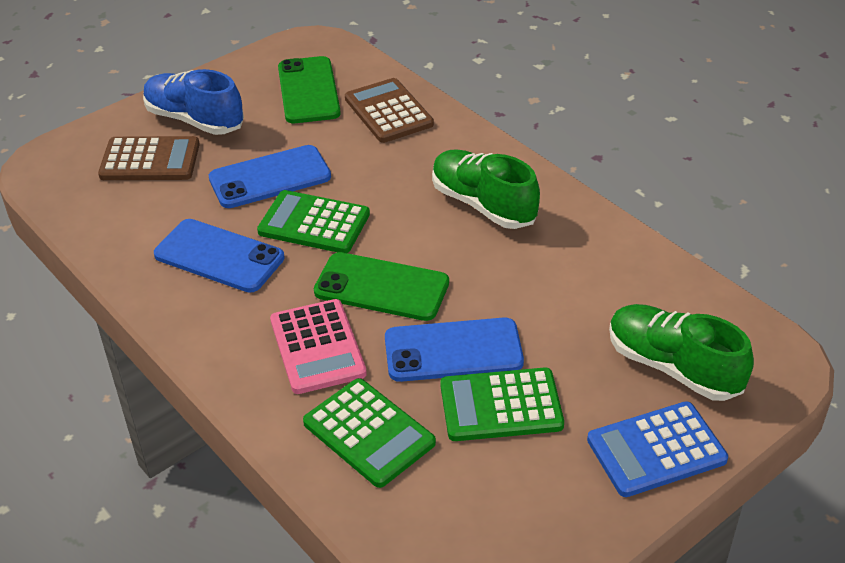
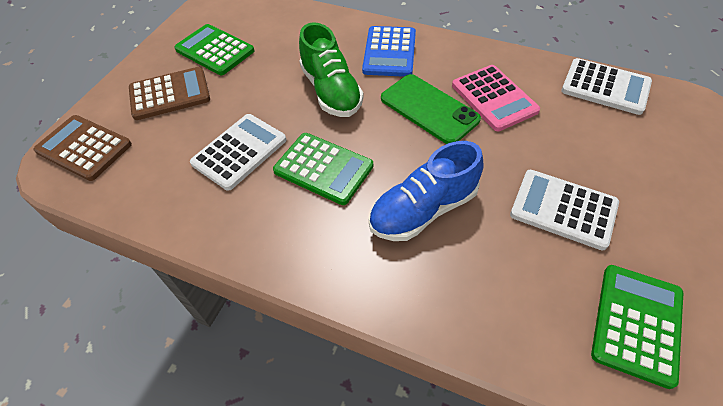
blue phone: 3 -> 0
green phone: 2 -> 1
green shoe: 2 -> 1
white calculator: 0 -> 3

